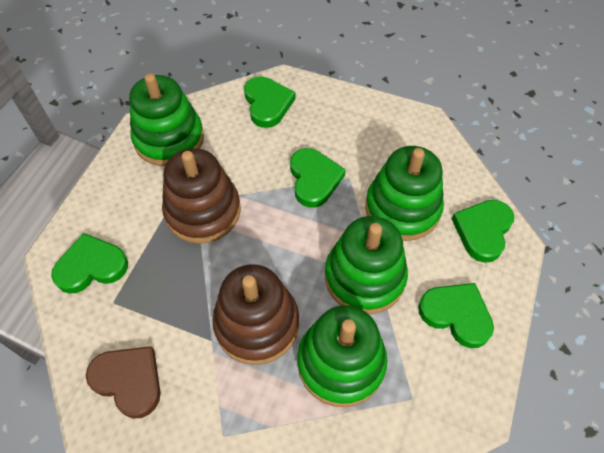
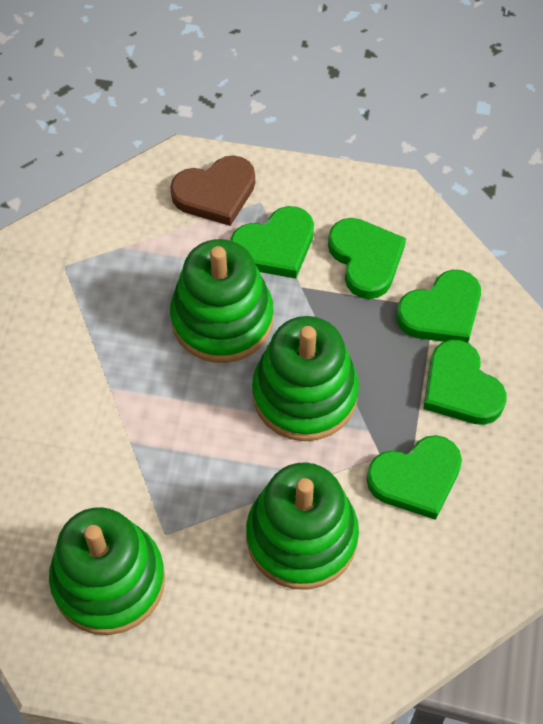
brown stacking toy: 2 -> 0

